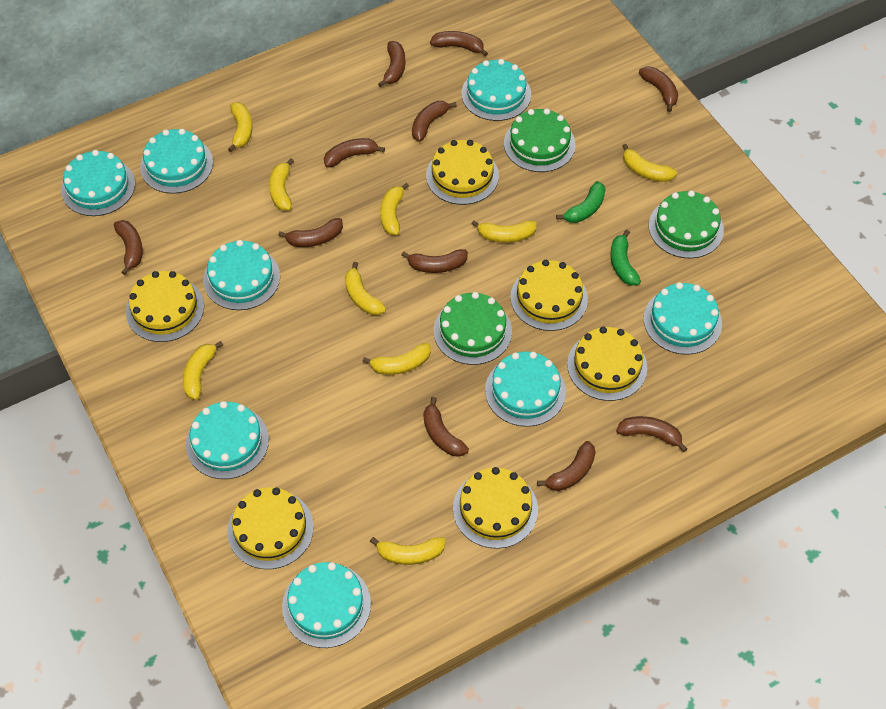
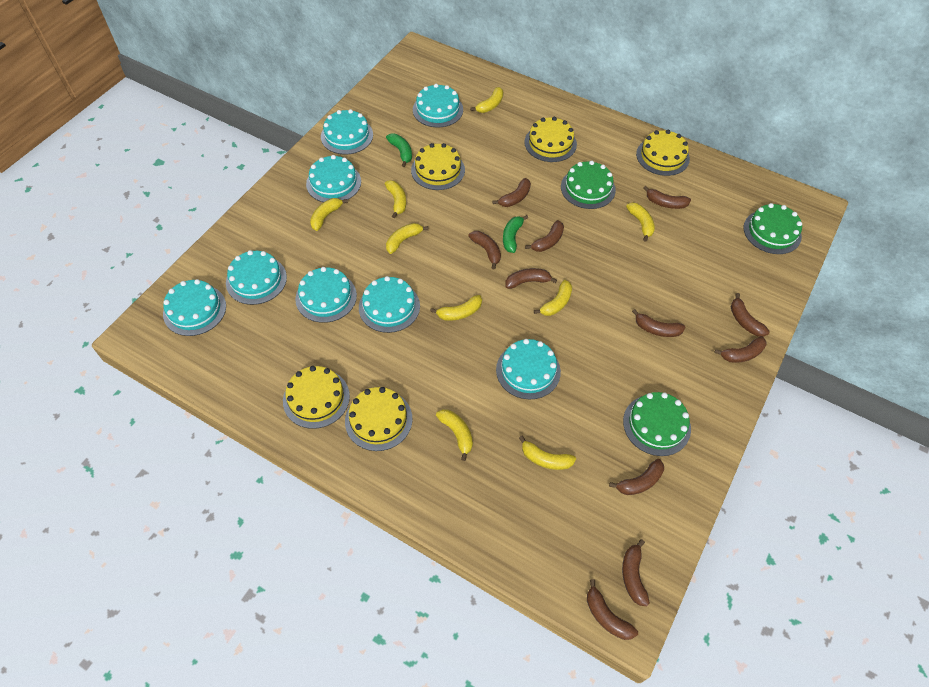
yellow cake: 6 -> 5

